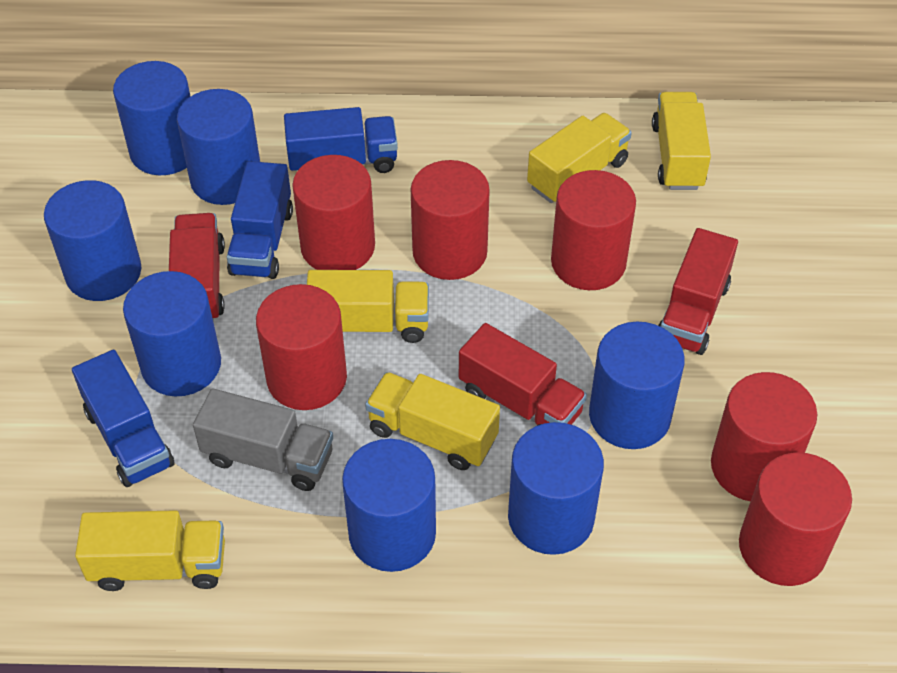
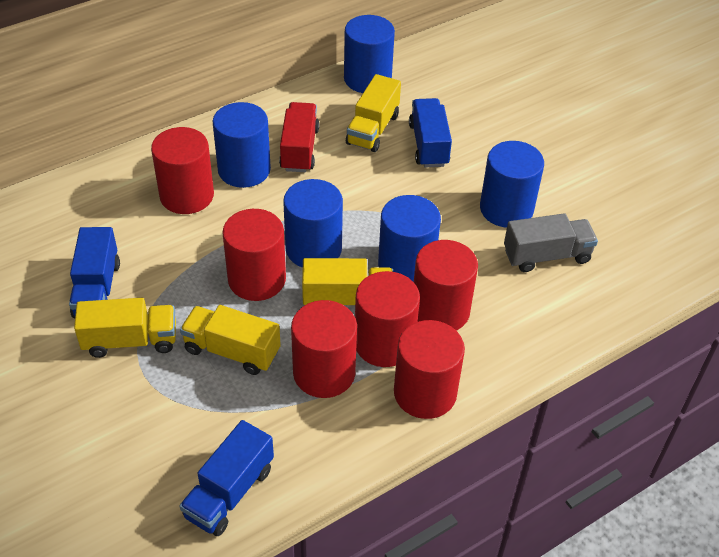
blue cylinder: 7 -> 5
red truck: 3 -> 1
yellow truck: 5 -> 4

